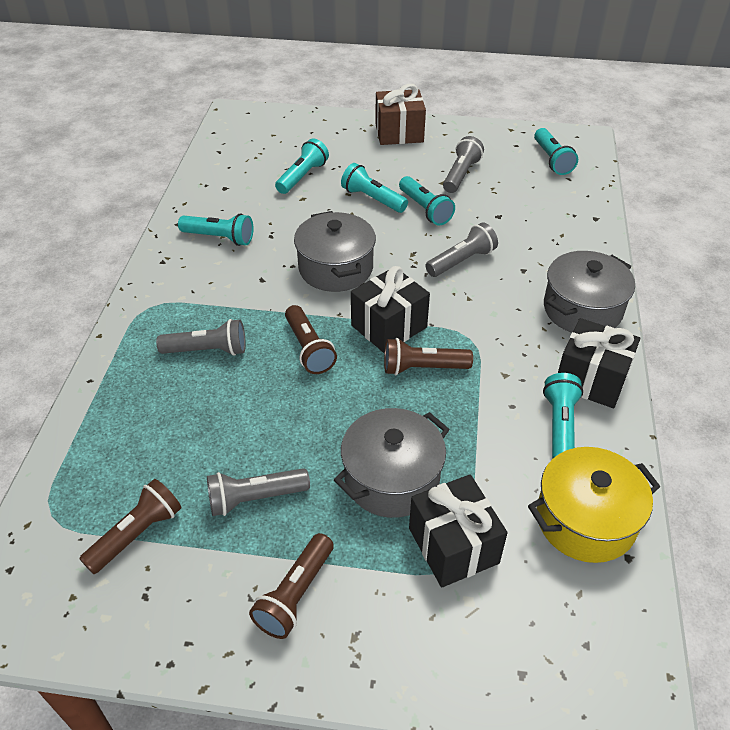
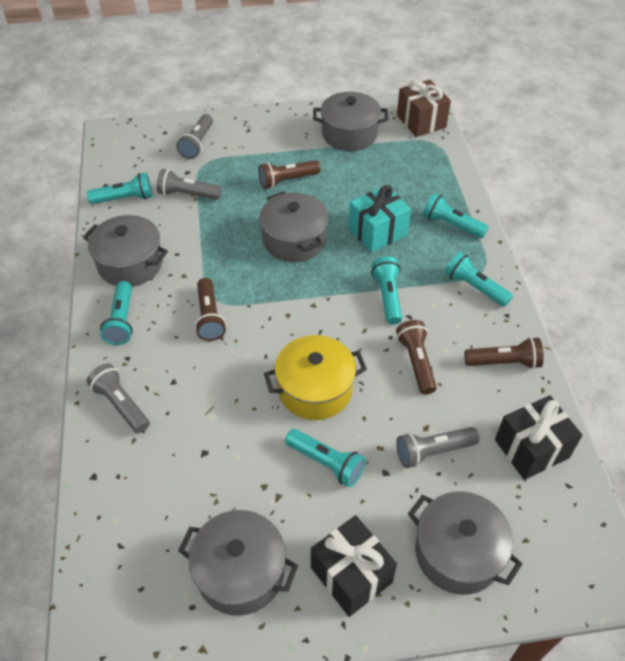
black gift: 3 -> 2
grey pot: 3 -> 5
turquoise gift: 0 -> 1

